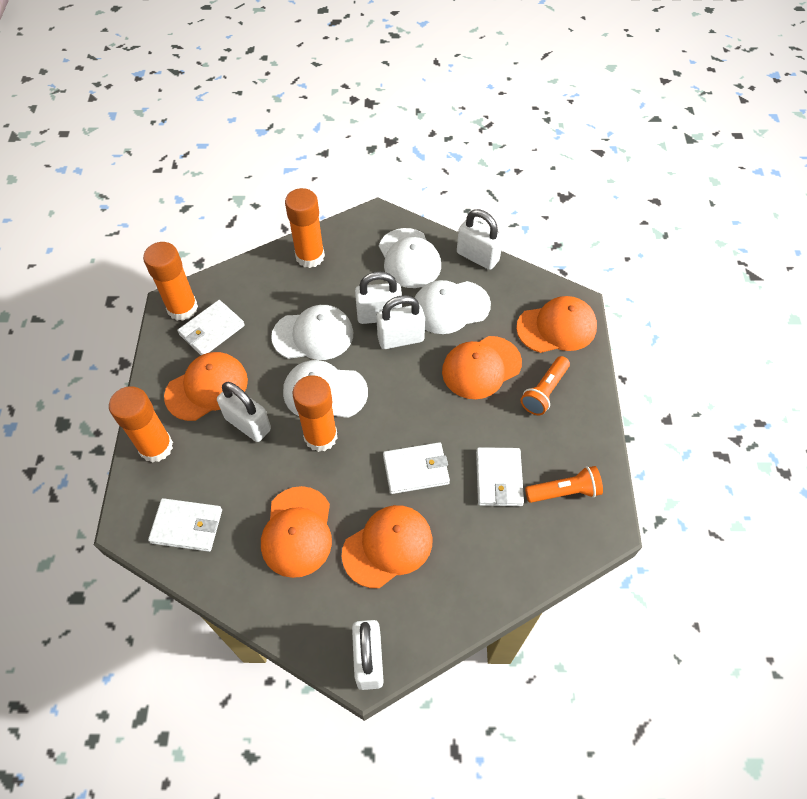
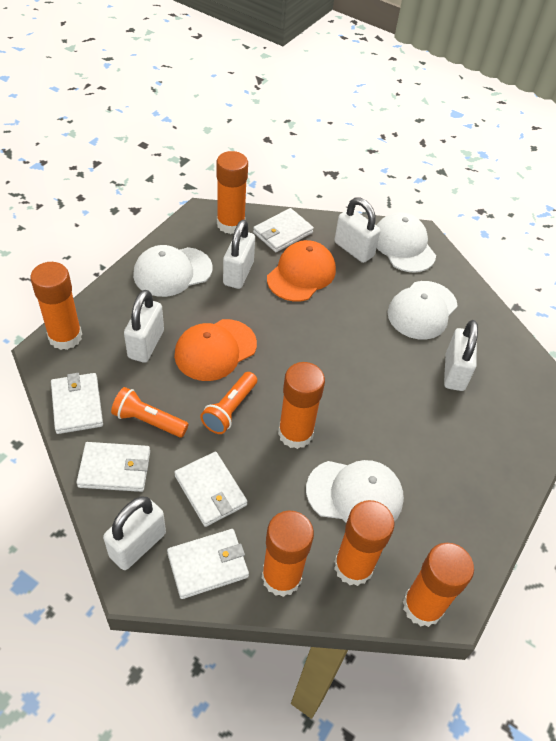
orange cap: 5 -> 2
orange glue stick: 4 -> 6
white wallet: 4 -> 5

